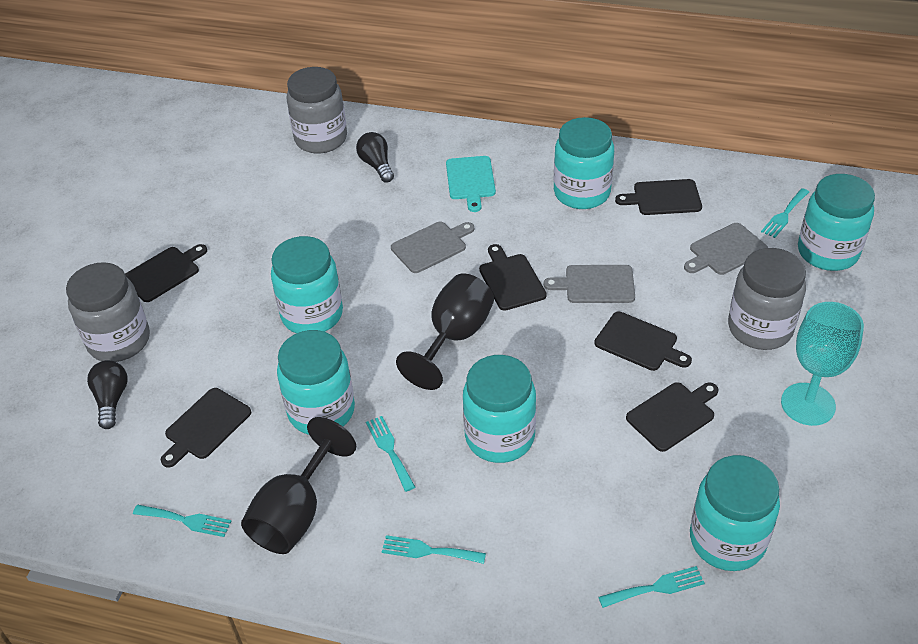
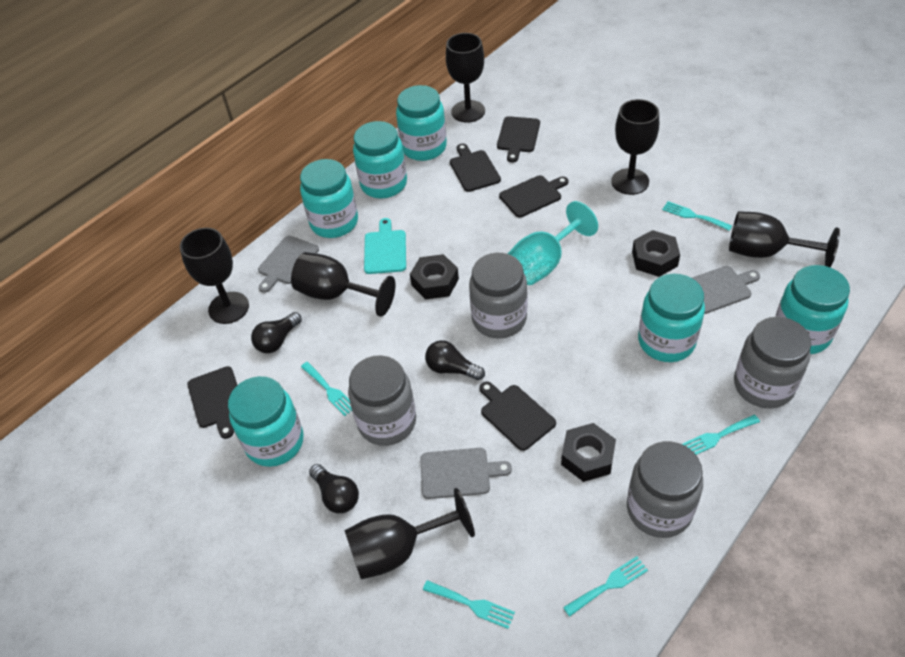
black cutting board: 6 -> 5
black goblet: 2 -> 6
black light bulb: 2 -> 3
black nut: 0 -> 3
grey jar: 3 -> 4

